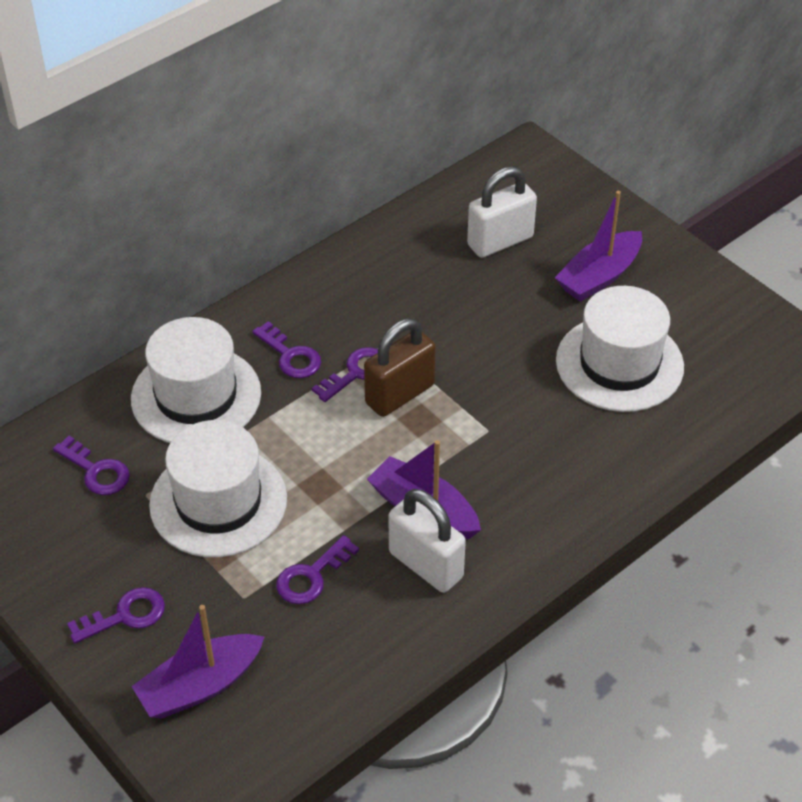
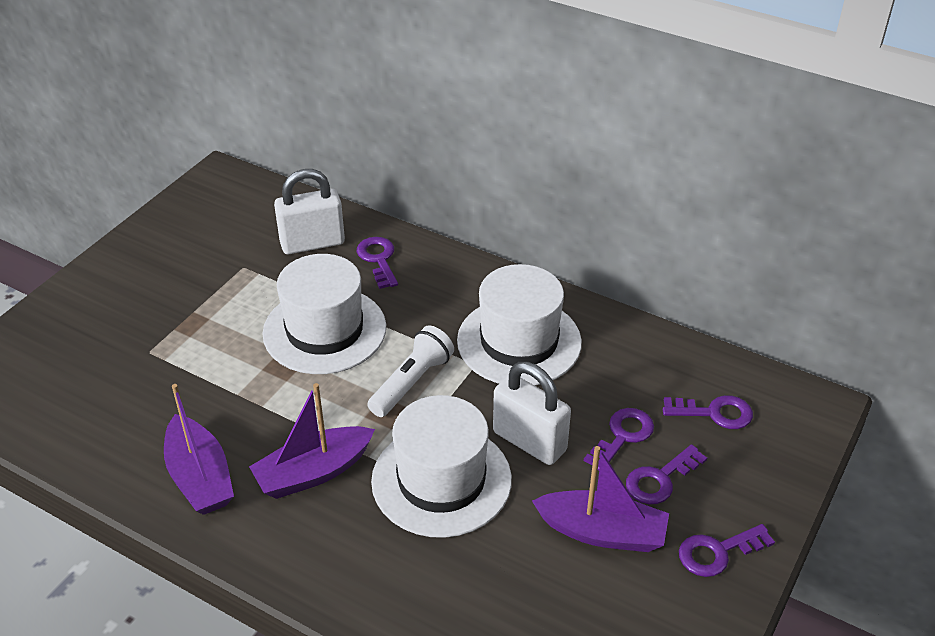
brown padlock: 1 -> 0
white flashlight: 0 -> 1

